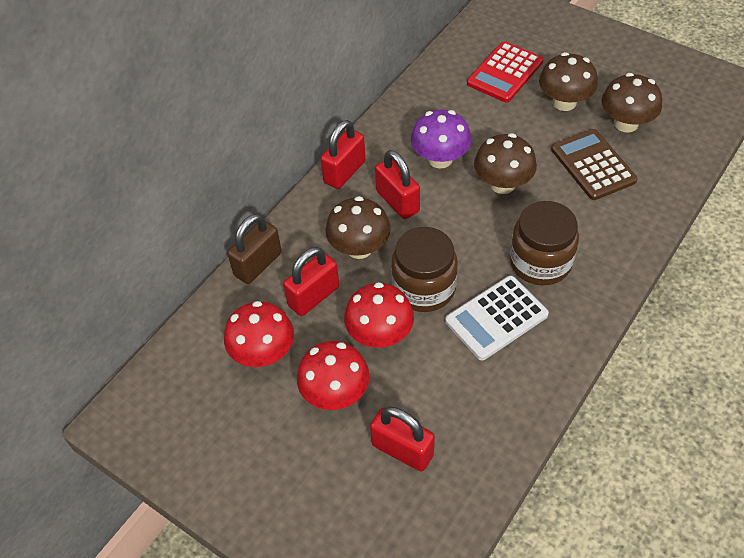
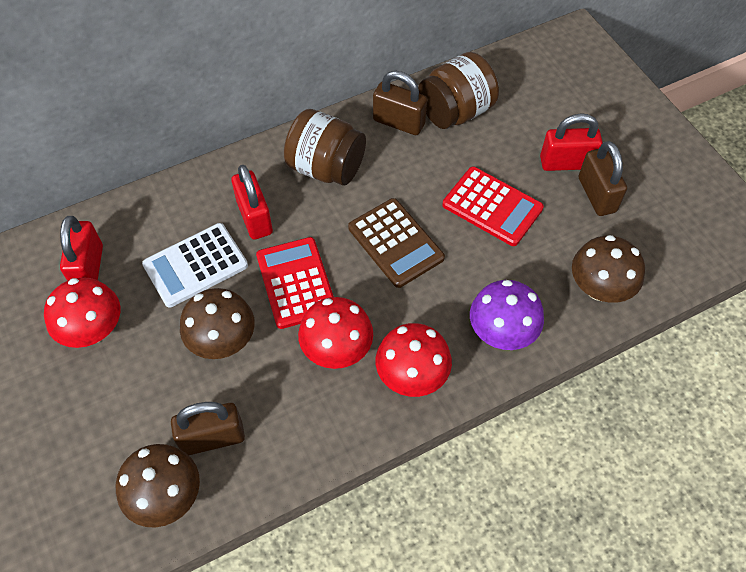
brown mushroom: 4 -> 3
brown padlock: 1 -> 3
red calculator: 1 -> 2
red padlock: 4 -> 3

